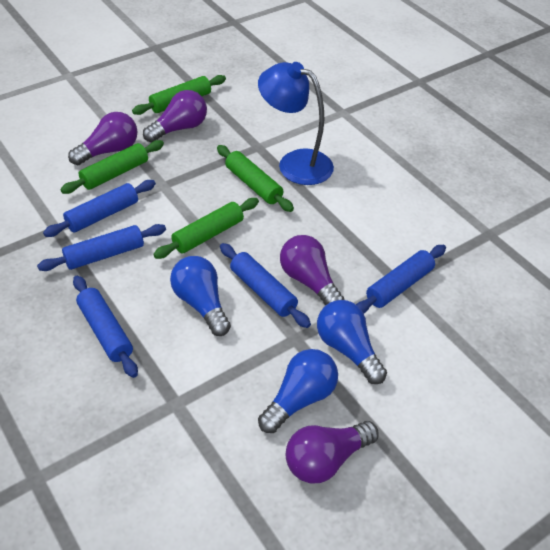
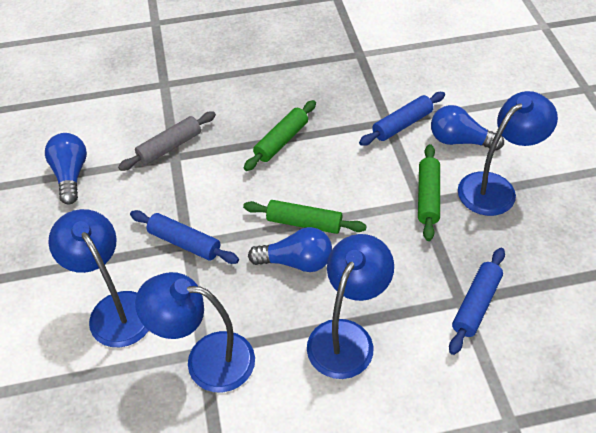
blue lamp: 1 -> 4
blue rolling pin: 5 -> 3
green rolling pin: 4 -> 3
grey rolling pin: 0 -> 1
purple light bulb: 4 -> 0

